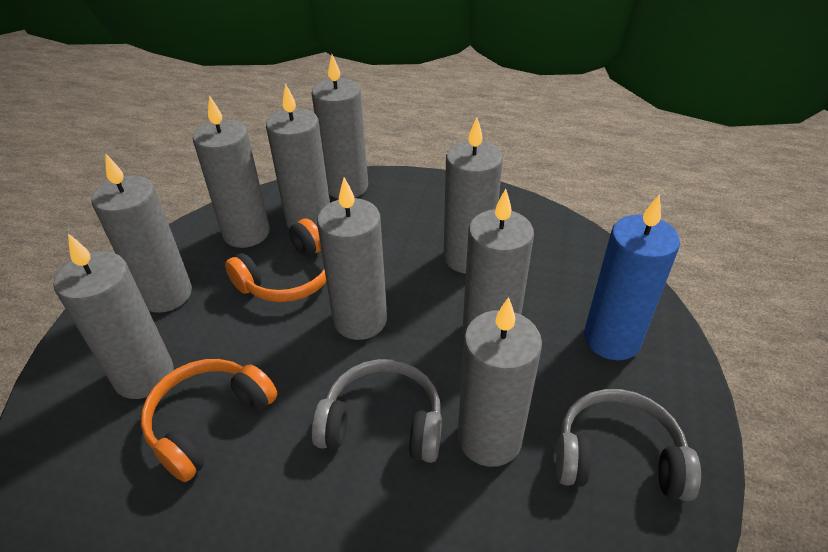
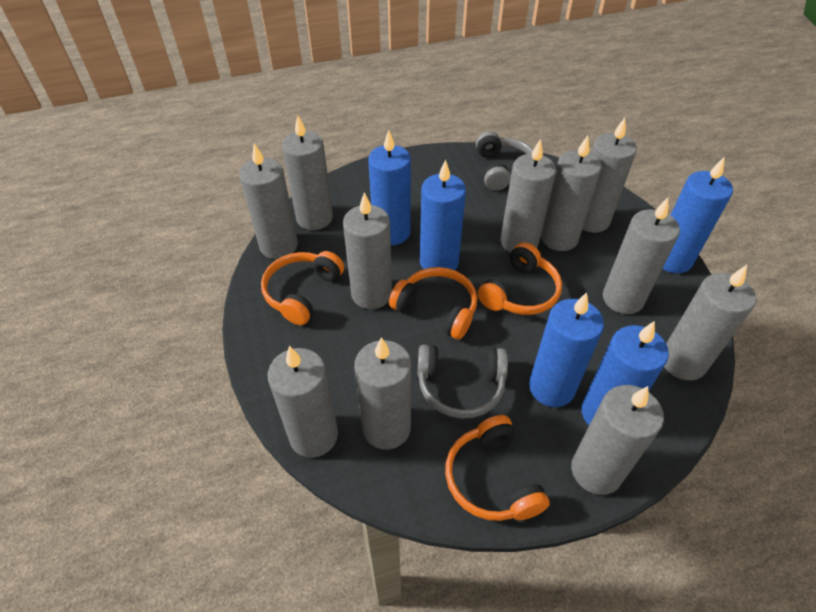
blue candle: 1 -> 5
grey candle: 9 -> 11
orange headphones: 2 -> 4

